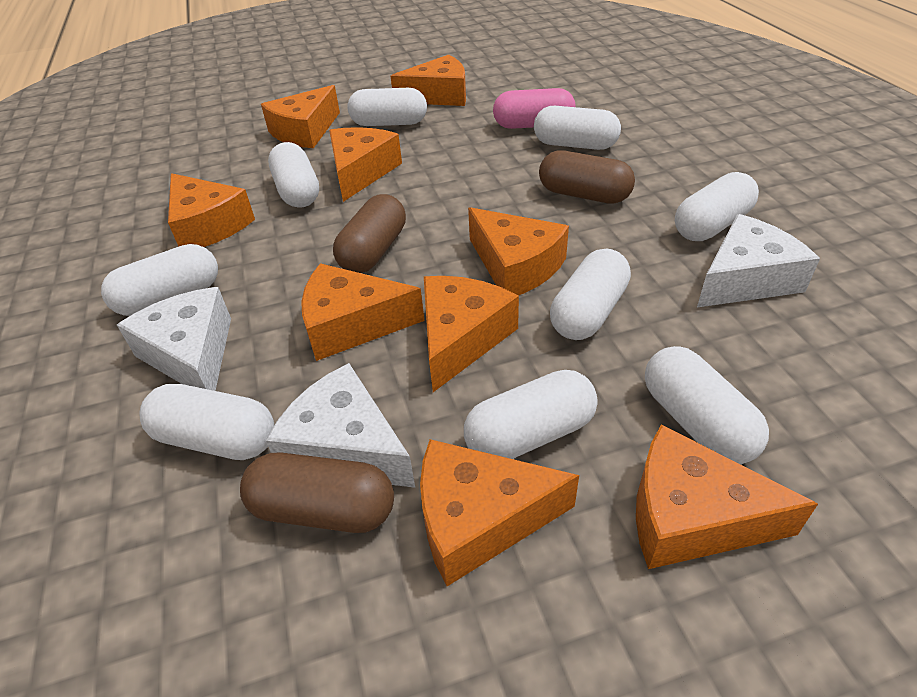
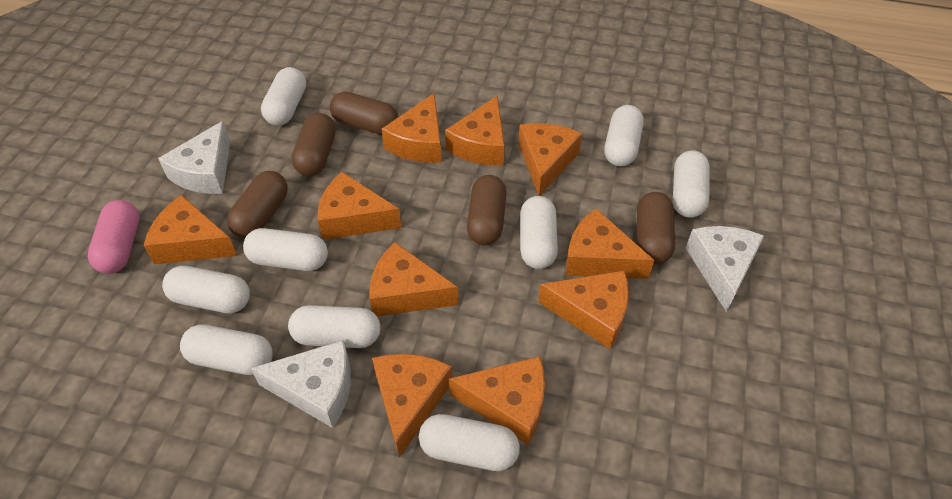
brown capsule: 3 -> 5
orange cheese: 9 -> 10

